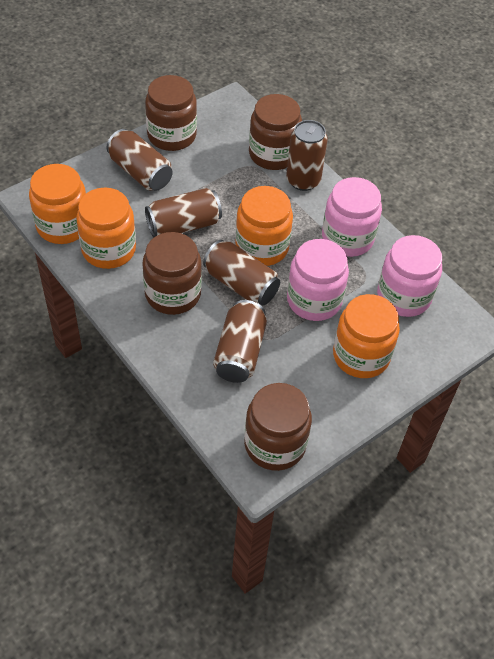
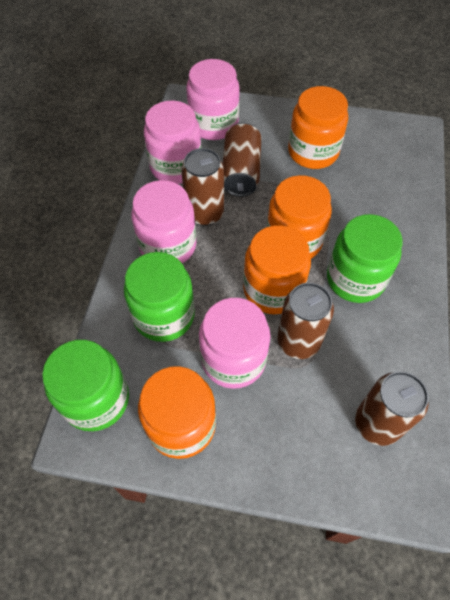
brown can: 5 -> 4
brown jar: 4 -> 0
green jar: 0 -> 3
pink jar: 3 -> 4

